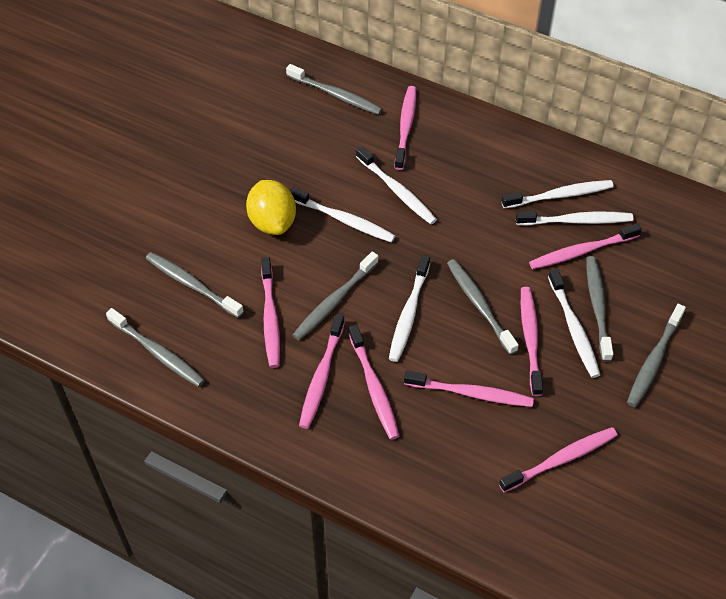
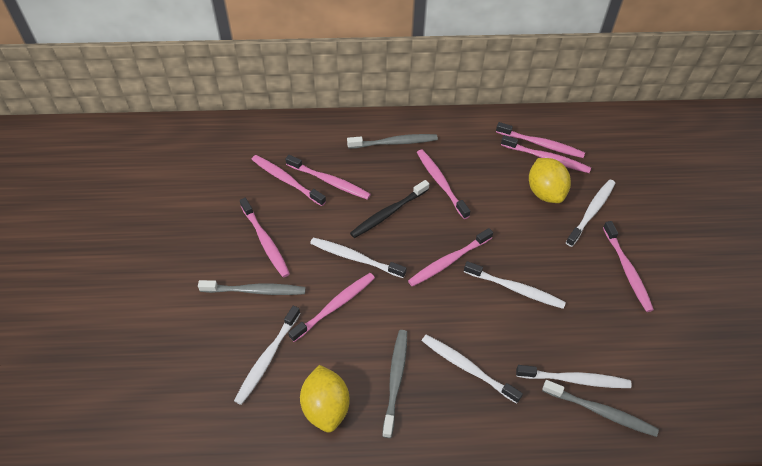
black toothbrush: 0 -> 1
grey toothbrush: 7 -> 4
pink toothbrush: 8 -> 9
yellow lemon: 1 -> 2

